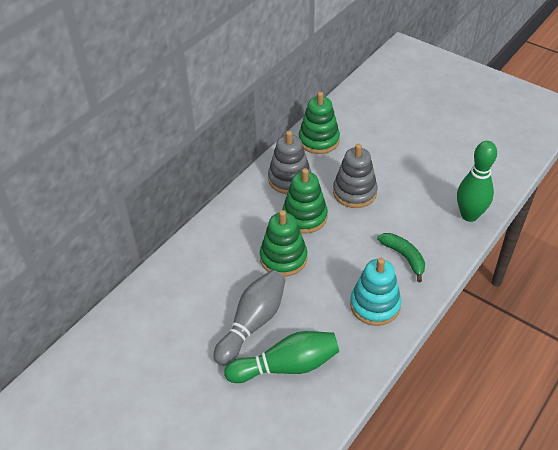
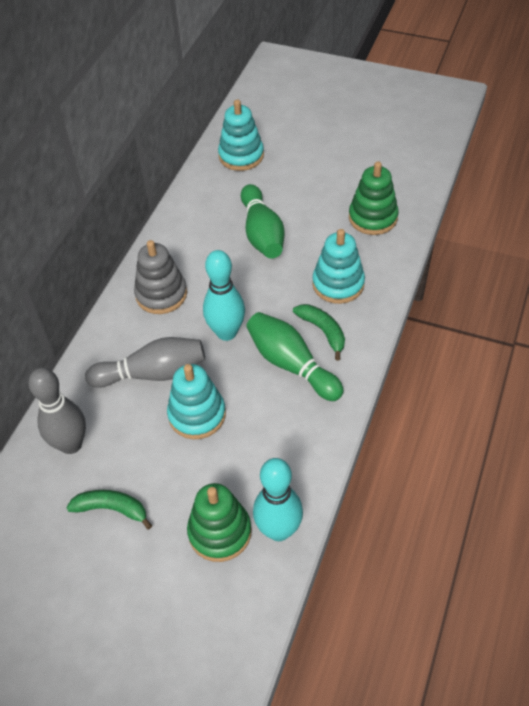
green banana: 1 -> 2
green stacking toy: 3 -> 2
grey bowling pin: 1 -> 2
grey stacking toy: 2 -> 1
turquoise bowling pin: 0 -> 2
turquoise stacking toy: 1 -> 3

